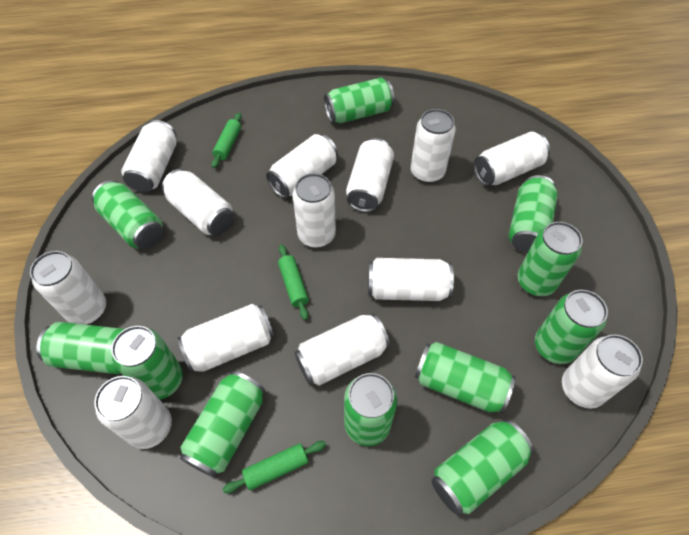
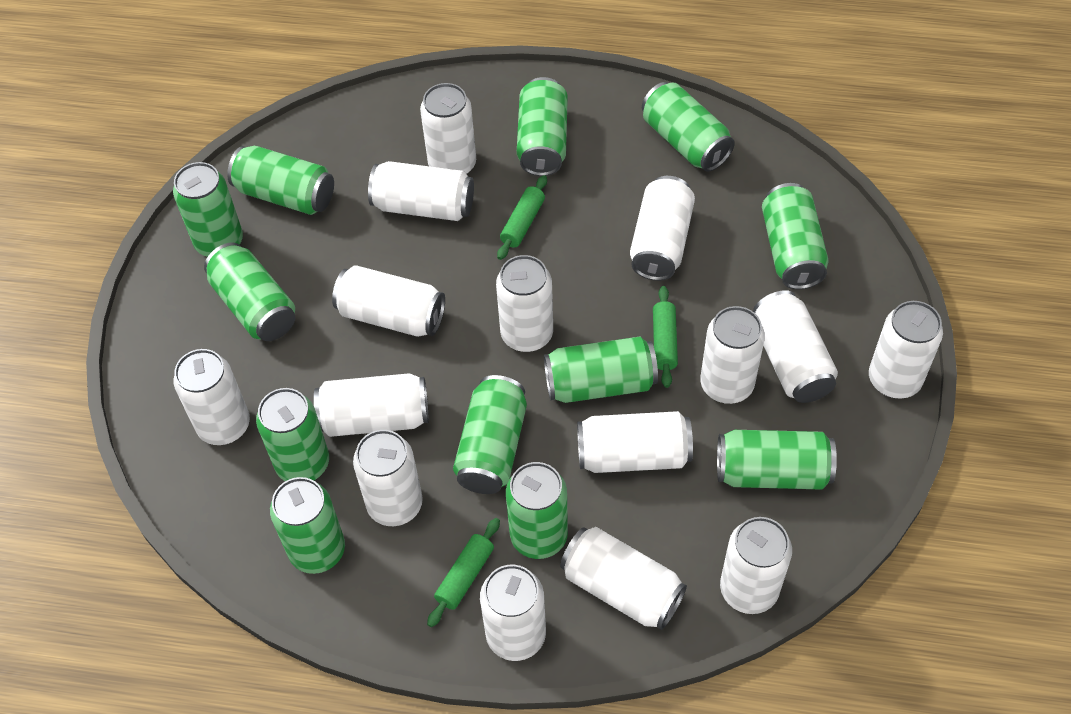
green can: 11 -> 12
white can: 13 -> 15

